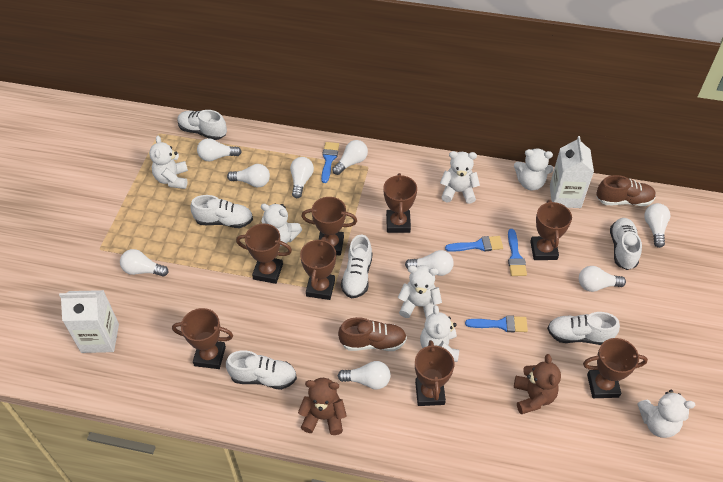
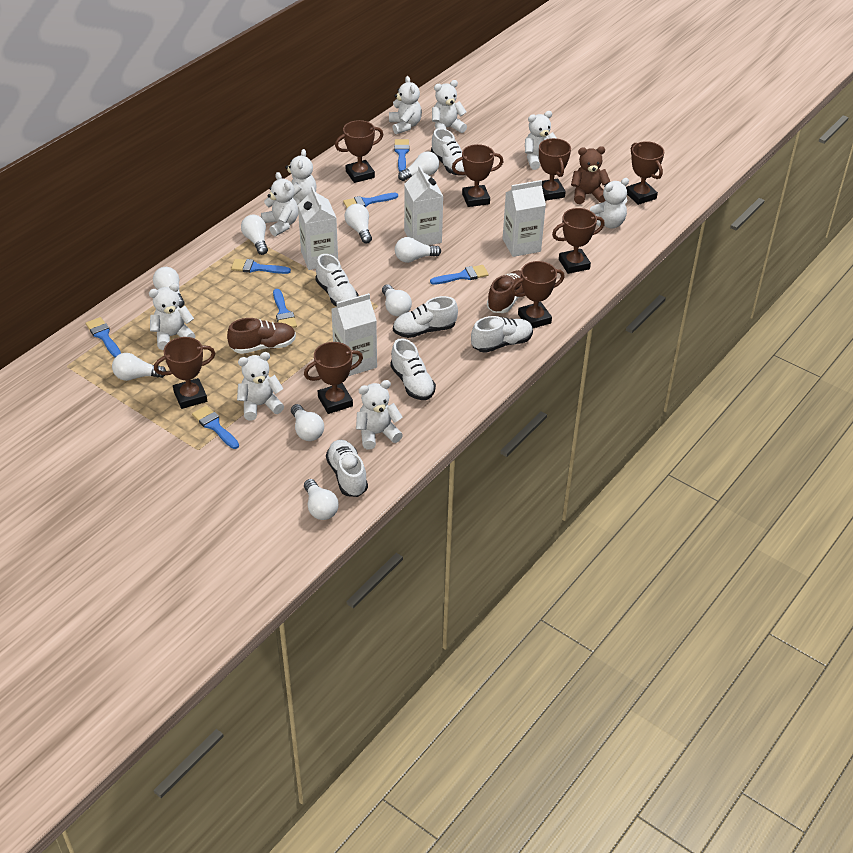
blue brush: 4 -> 7
brown teddy bear: 2 -> 1
white carton: 2 -> 4
white teddy bear: 7 -> 9

